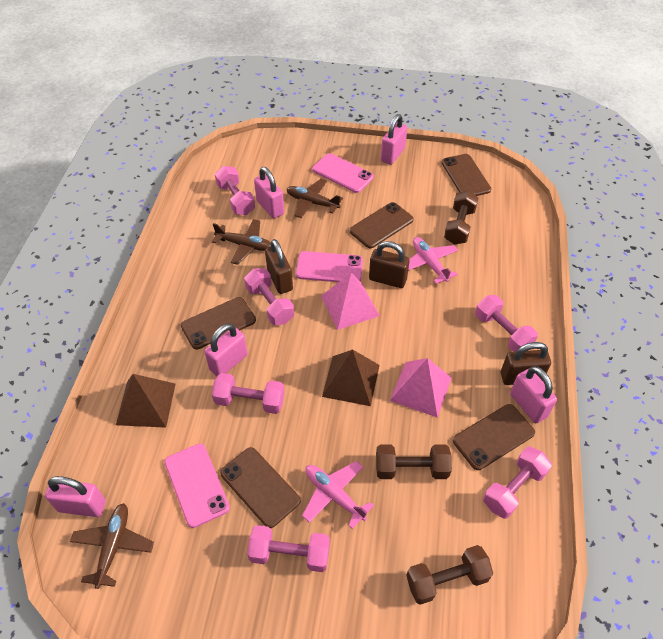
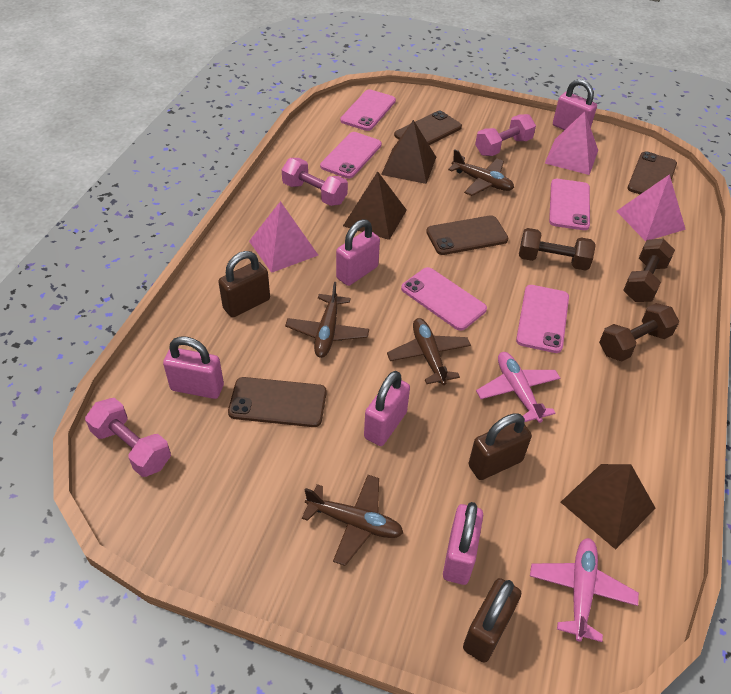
brown phone: 5 -> 4
brown plane: 3 -> 4
brown pyramid: 2 -> 3
pink dumbbell: 6 -> 3
pink phone: 3 -> 5
pink pyramid: 2 -> 3

